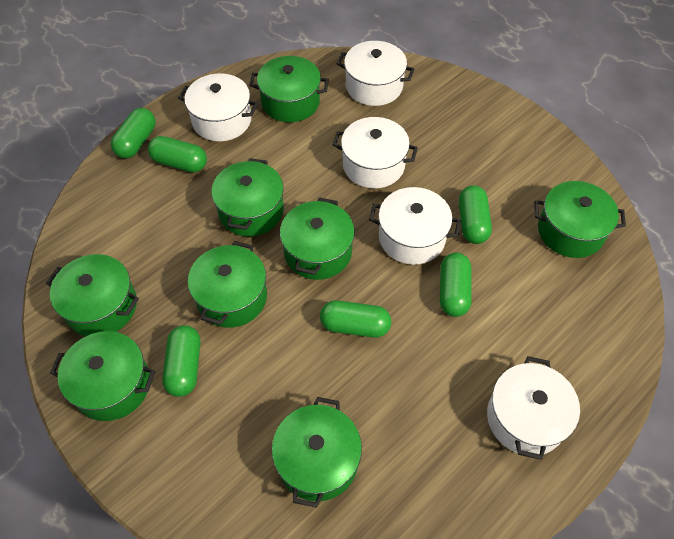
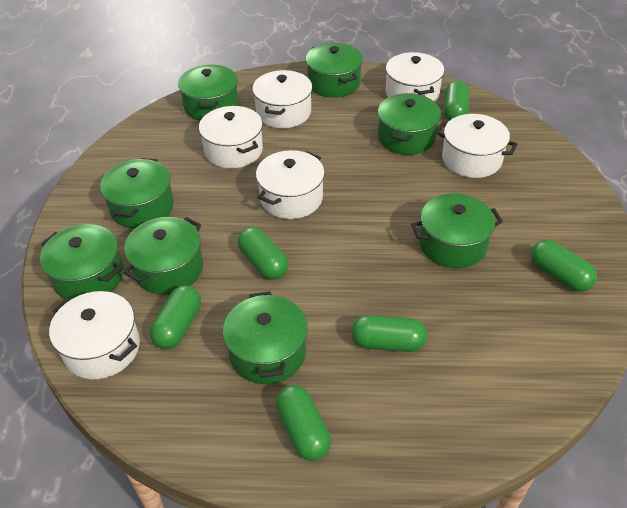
white pot: 5 -> 6

